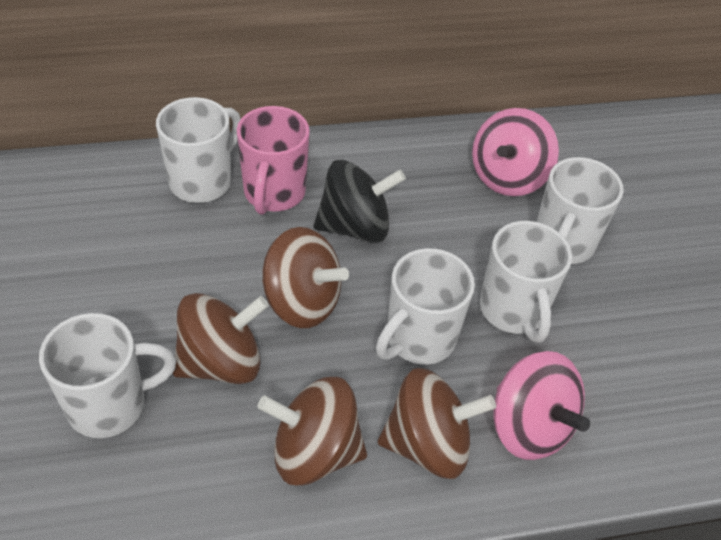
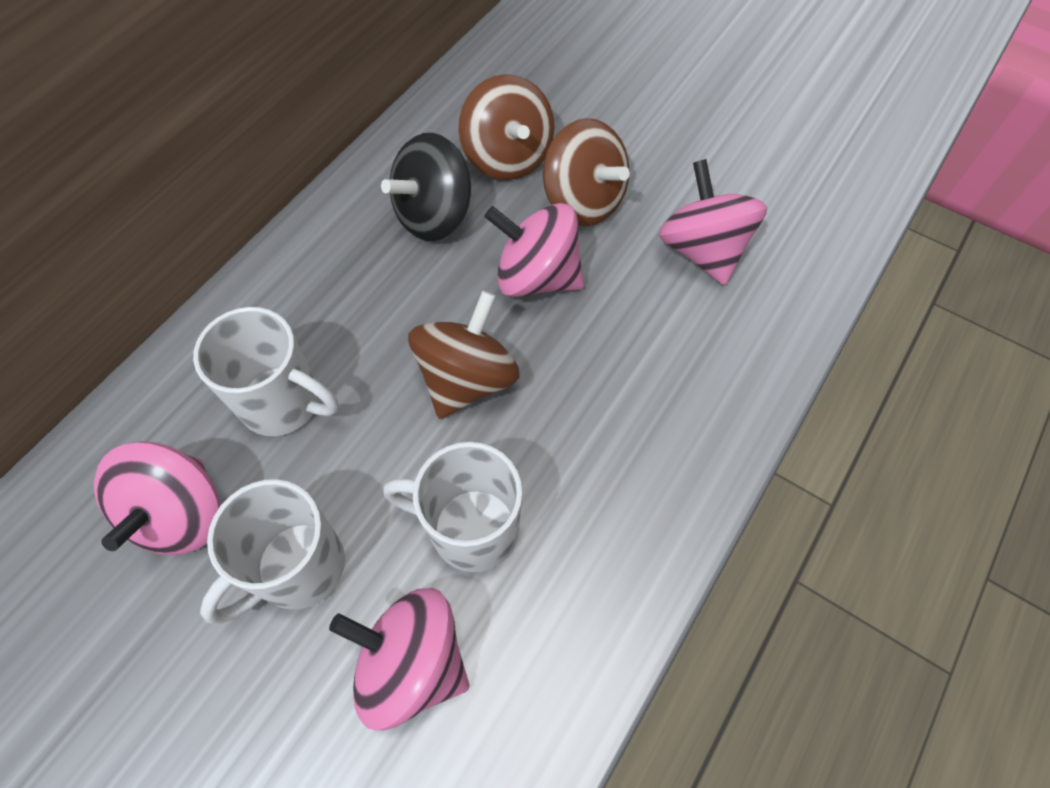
brown spinning top: 4 -> 3
pink mug: 1 -> 0
pink spinning top: 2 -> 4
white mug: 5 -> 3

